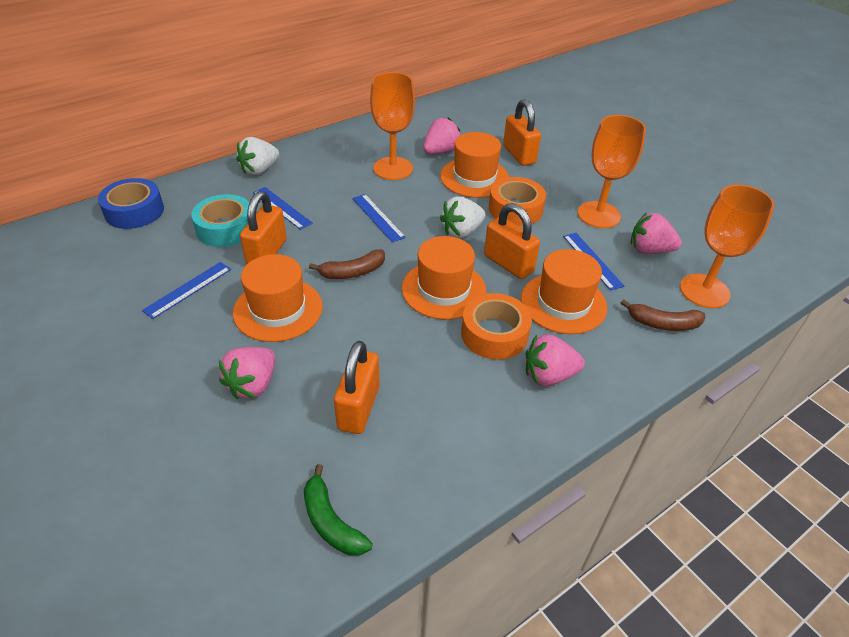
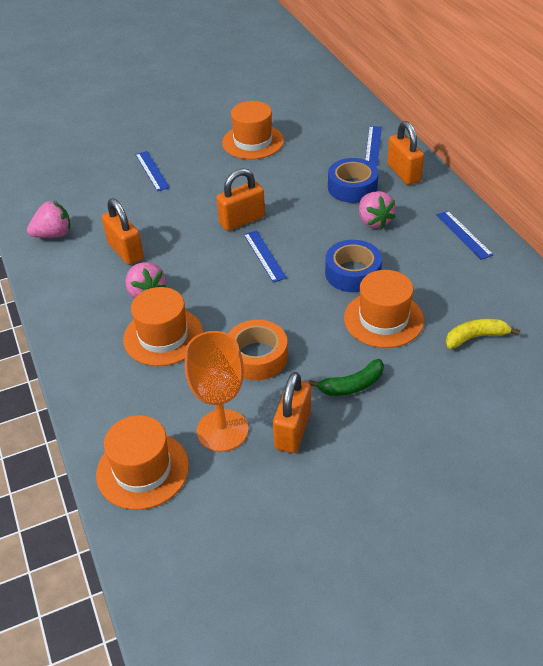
blue tape: 1 -> 2
brown banana: 2 -> 0
orange goblet: 3 -> 1
orange tape: 2 -> 1
pink strawberry: 4 -> 3
turquoise tape: 1 -> 0
white strawberry: 2 -> 0
yellow banana: 0 -> 1

